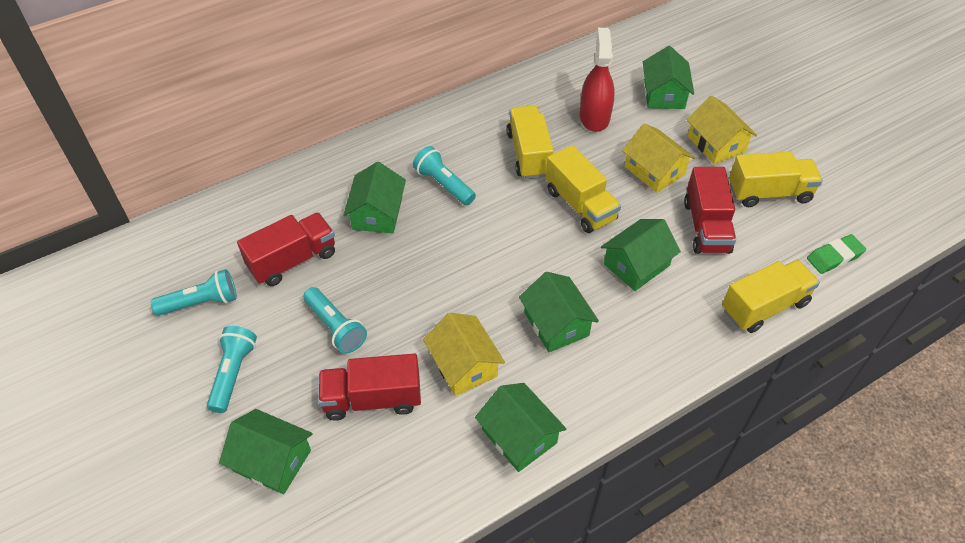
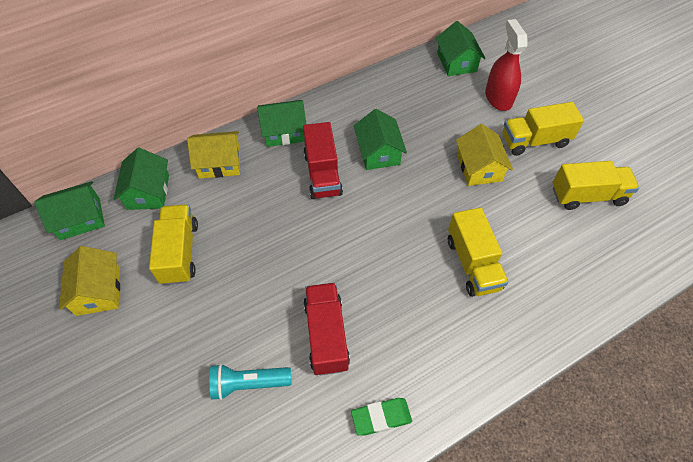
green house: 6 -> 5
red truck: 3 -> 2
turquoise flashlight: 4 -> 1

